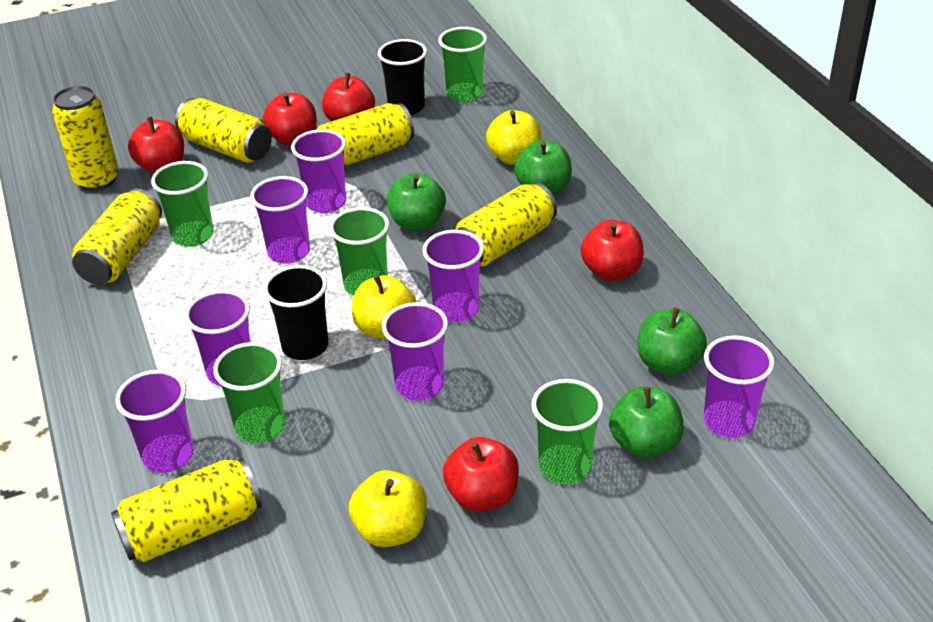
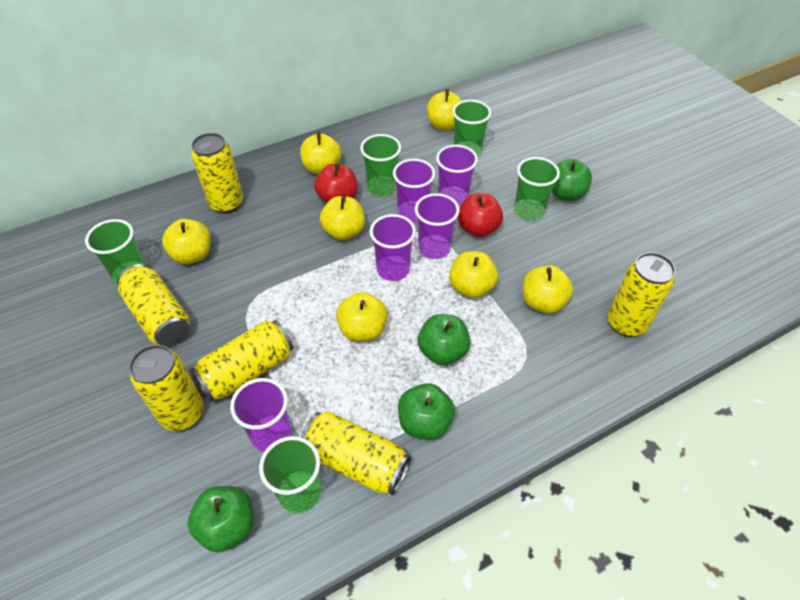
black cup: 2 -> 0
purple cup: 7 -> 5
red apple: 5 -> 2
yellow apple: 3 -> 7

